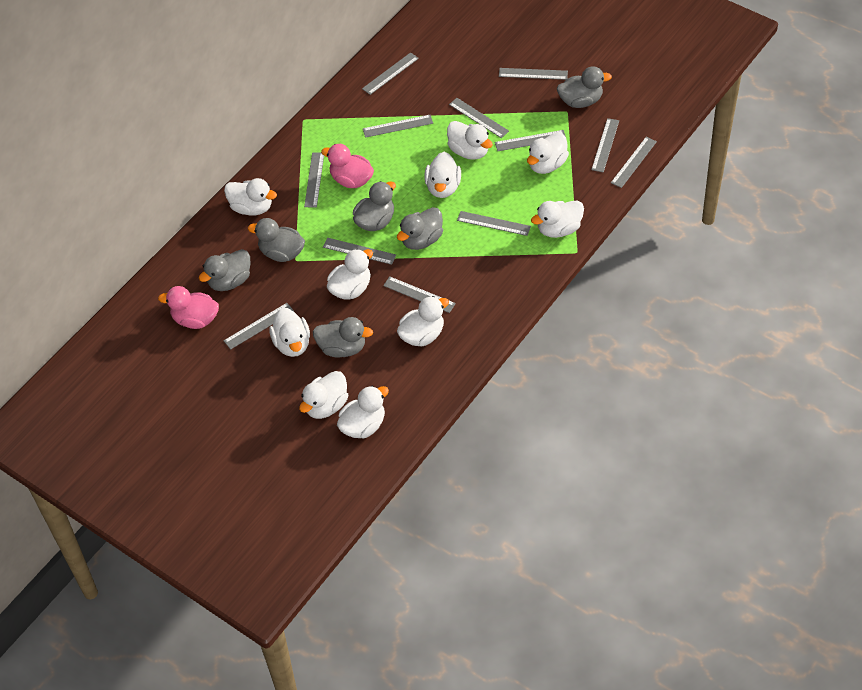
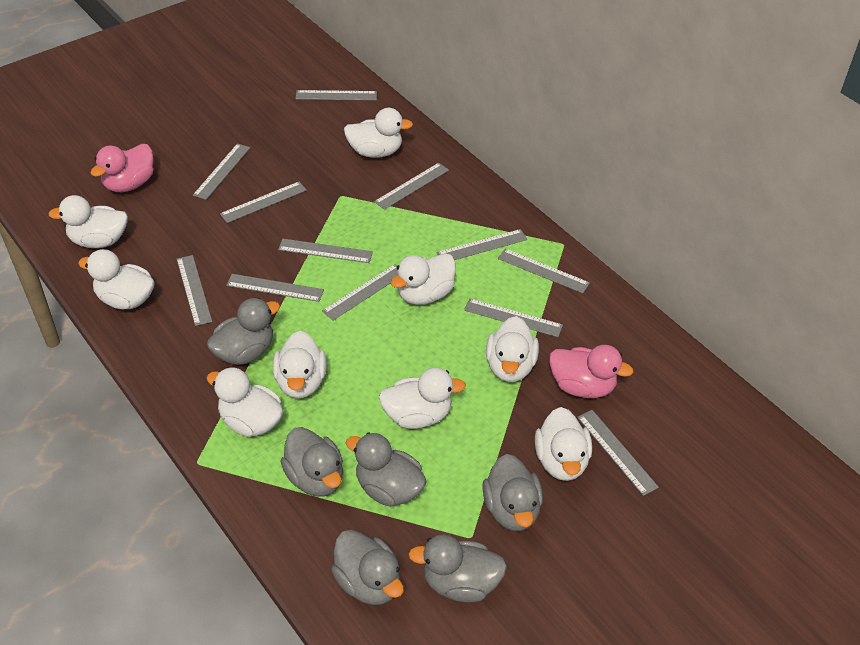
white duck: 10 -> 9

